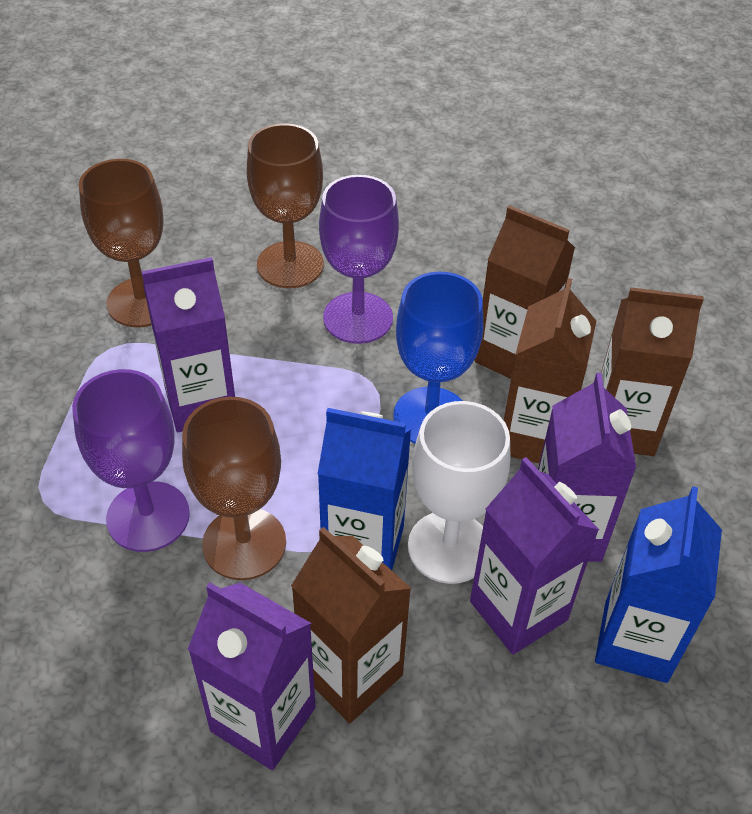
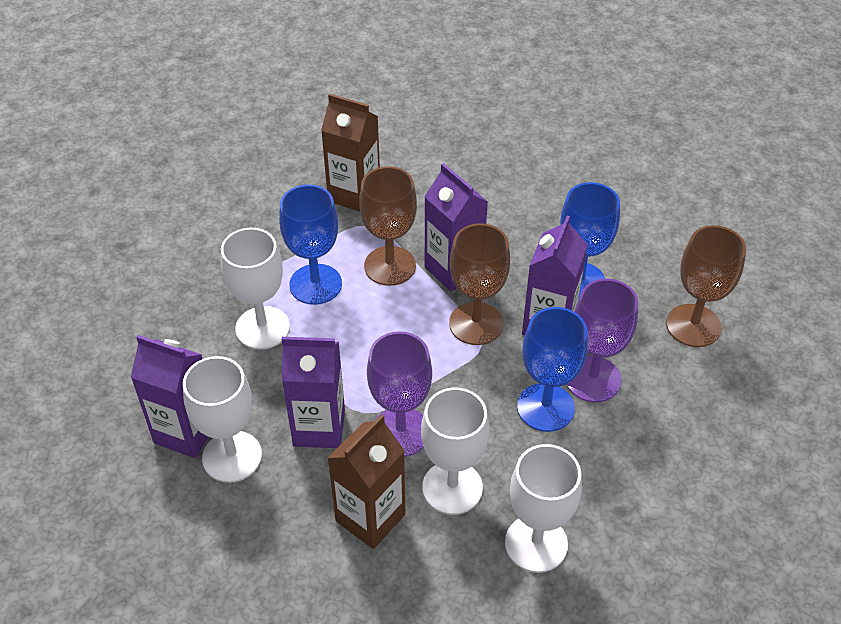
blue carton: 2 -> 0
blue goblet: 1 -> 3
brown carton: 4 -> 2
white goblet: 1 -> 4

